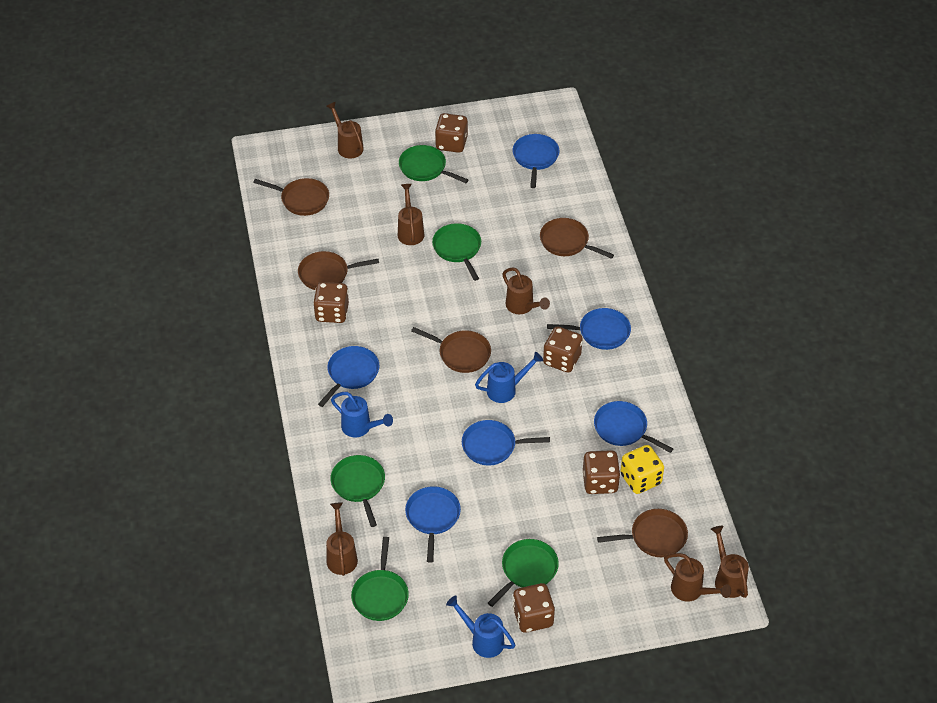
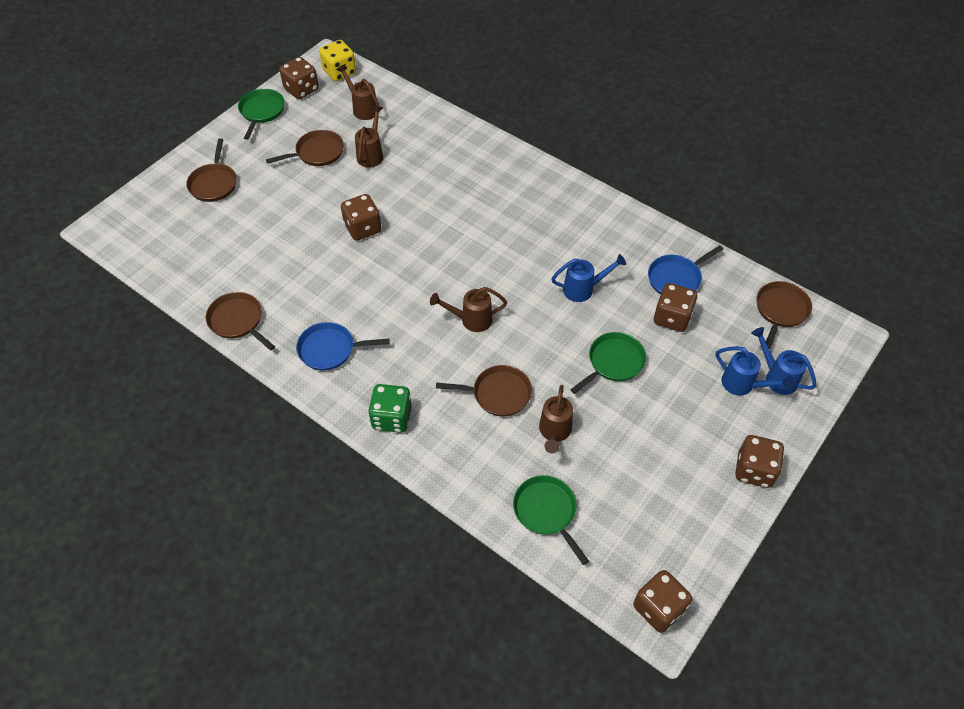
blue pan: 6 -> 2
brown watering can: 6 -> 4
green dice: 0 -> 1
green pan: 5 -> 3

